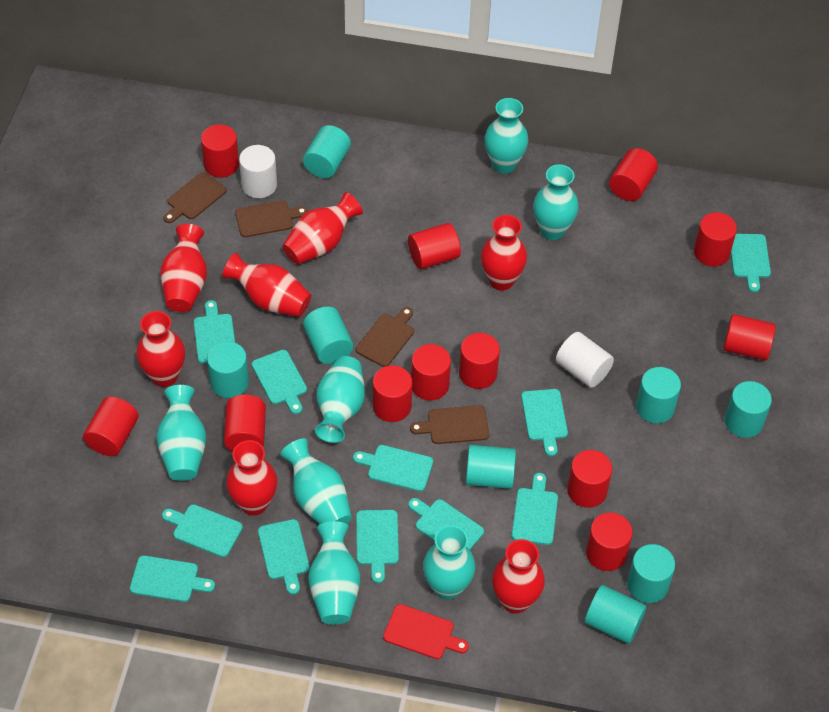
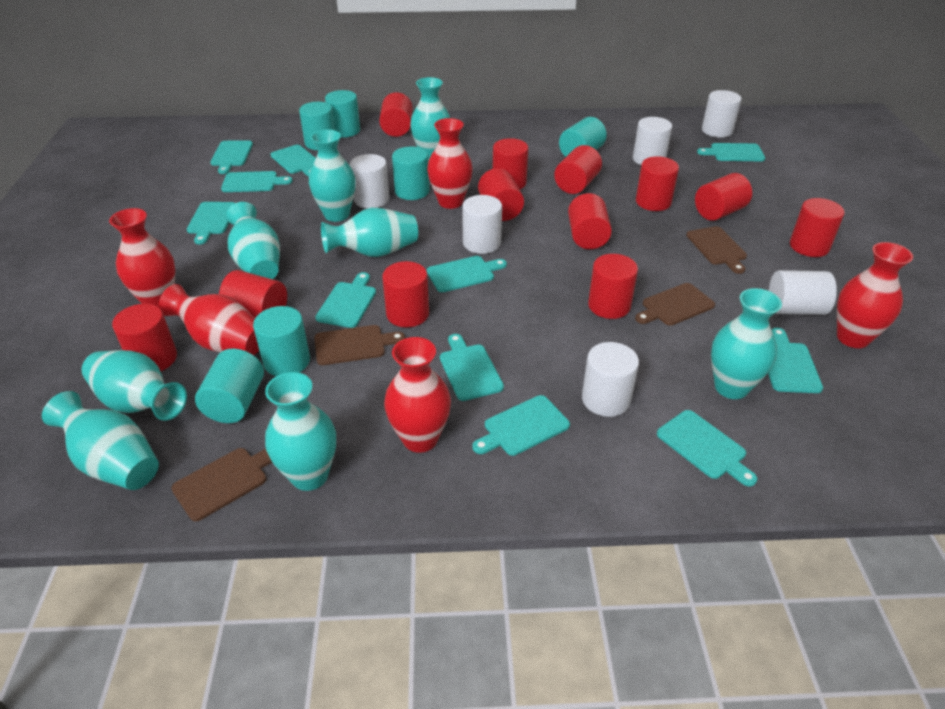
red cutting board: 1 -> 0
red vase: 7 -> 5
turquoise cylinder: 8 -> 6
turquoise vase: 7 -> 8
white cylinder: 2 -> 6

